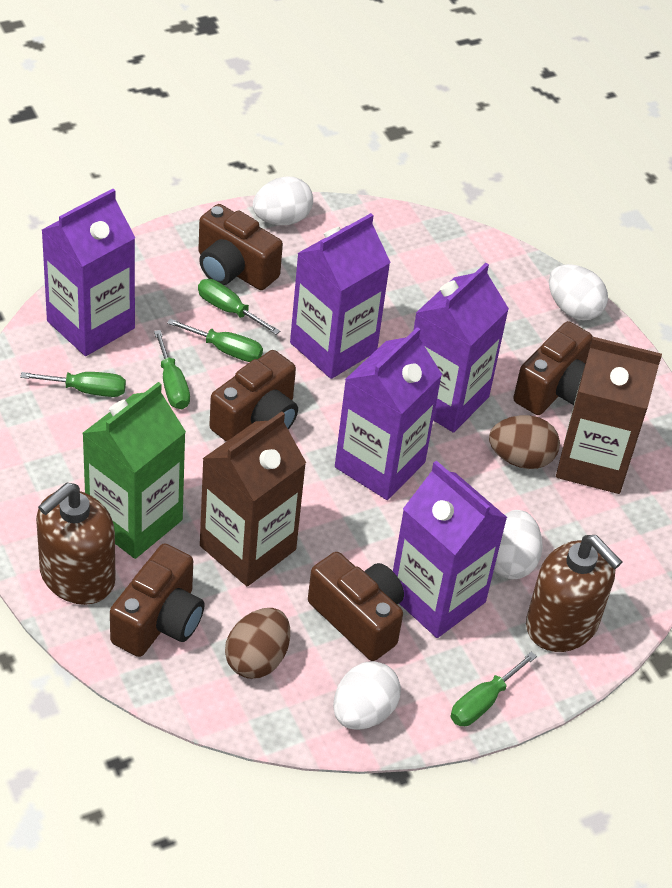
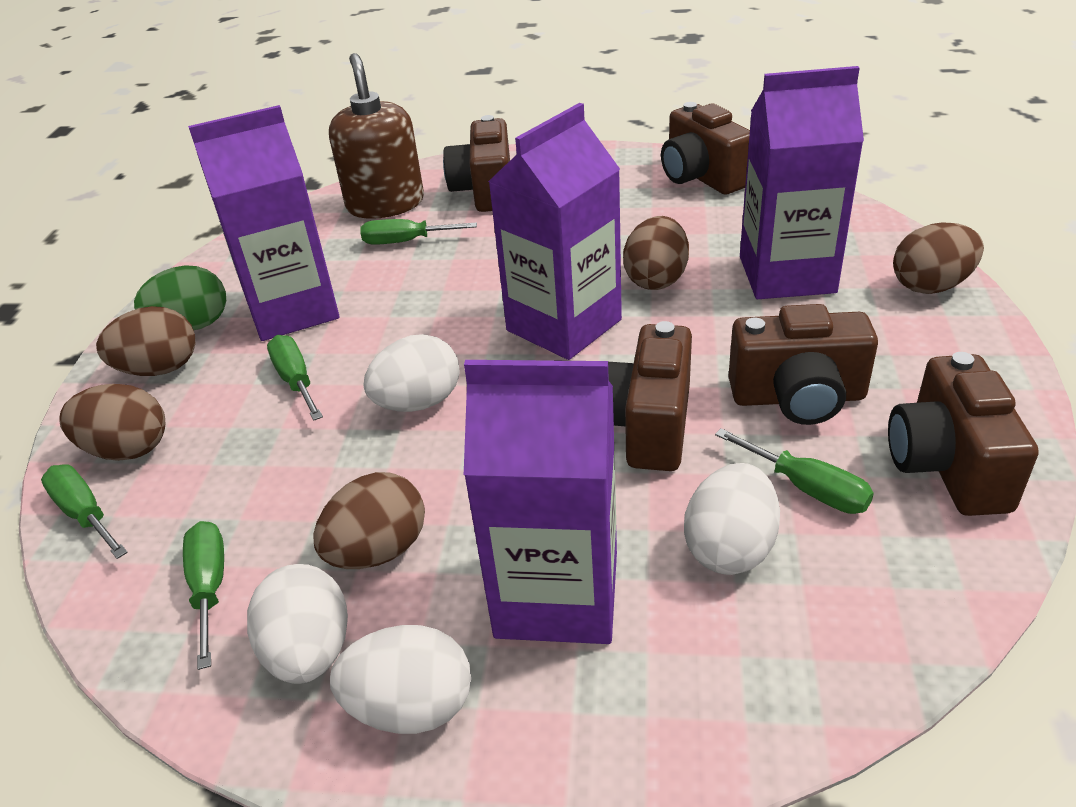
brown carton: 2 -> 0
brown egg: 2 -> 5
brown soap dispenser: 2 -> 1
green carton: 1 -> 0
green egg: 0 -> 1
purple carton: 5 -> 4

